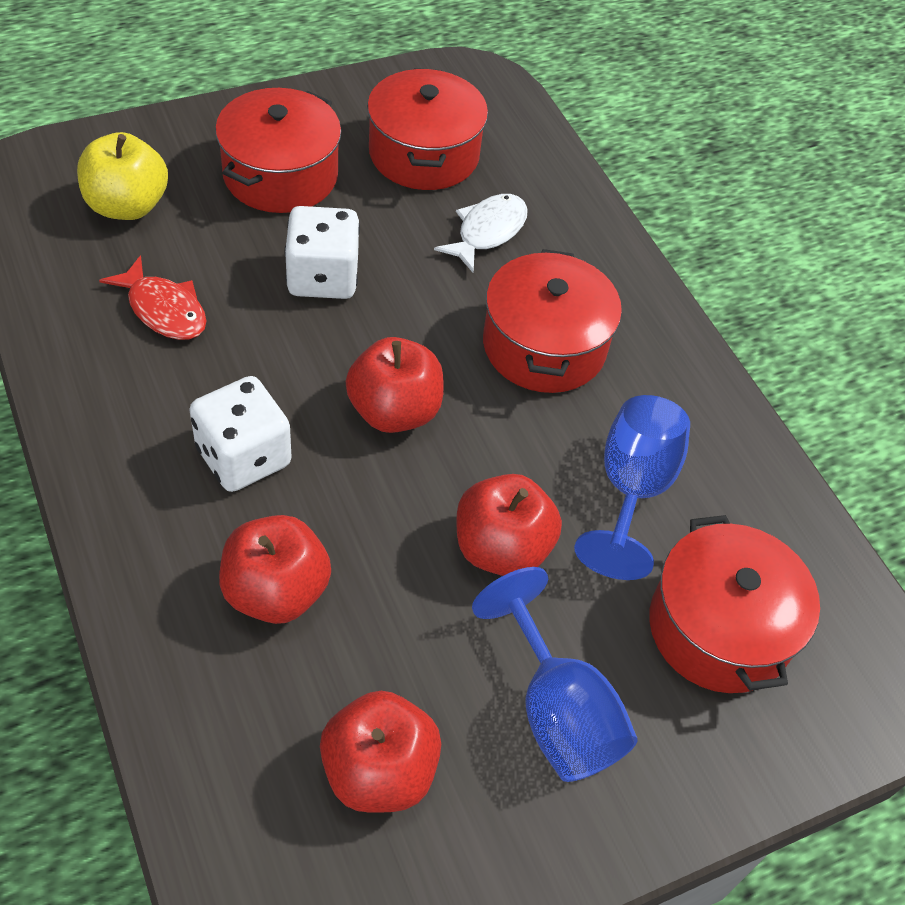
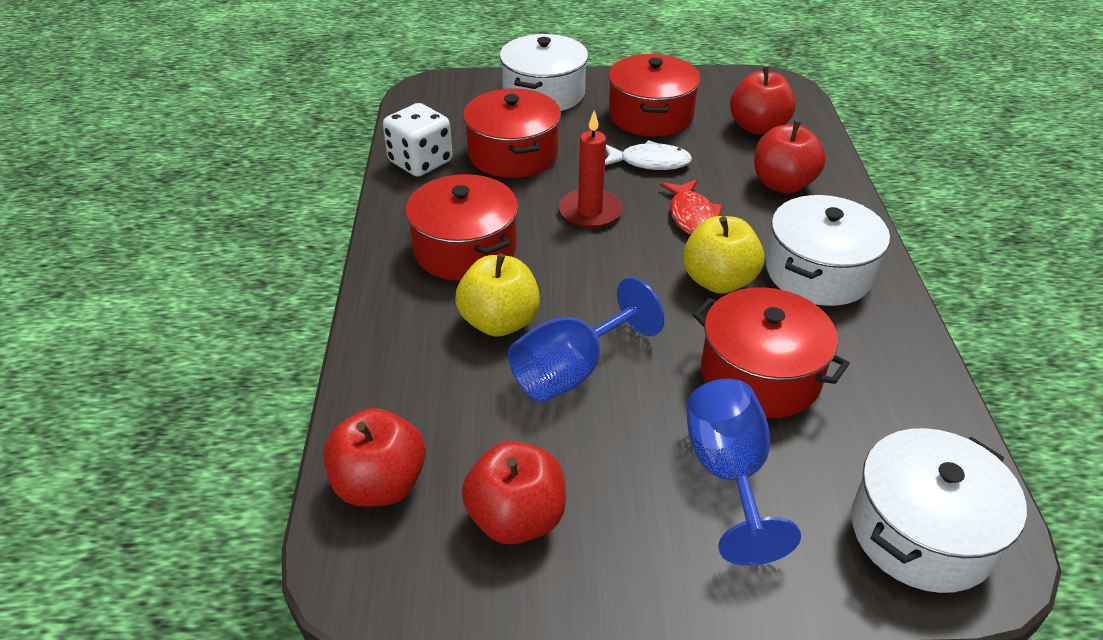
red candle: 0 -> 1
white dice: 2 -> 1
white pot: 0 -> 3
yellow apple: 1 -> 2

